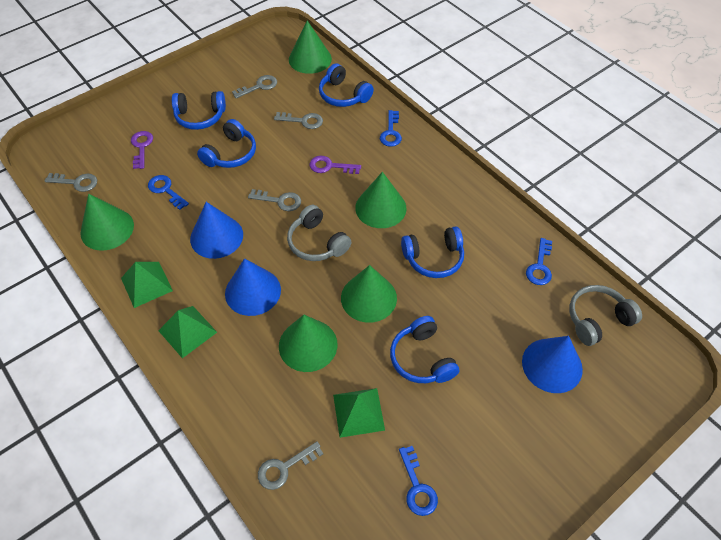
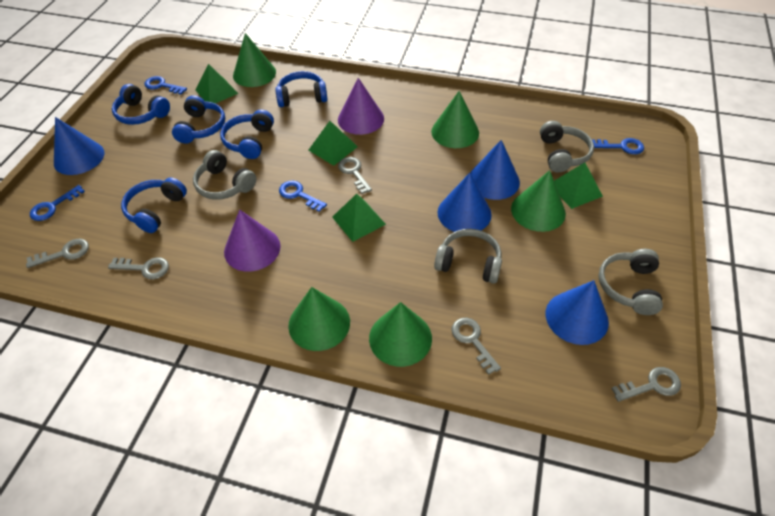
blue cone: 3 -> 4
green pyramid: 3 -> 4
grey headphones: 2 -> 4
purple cone: 0 -> 2
purple key: 2 -> 0

